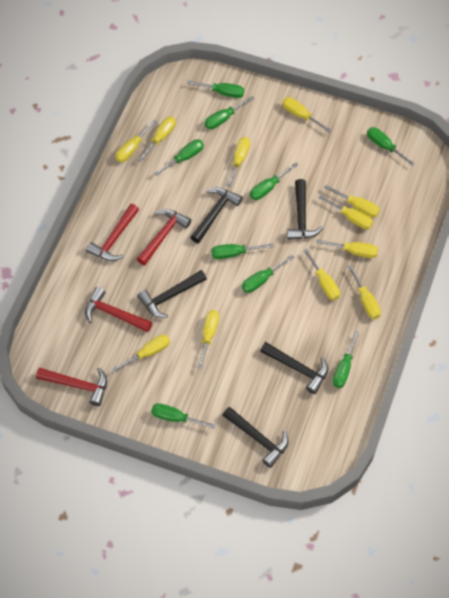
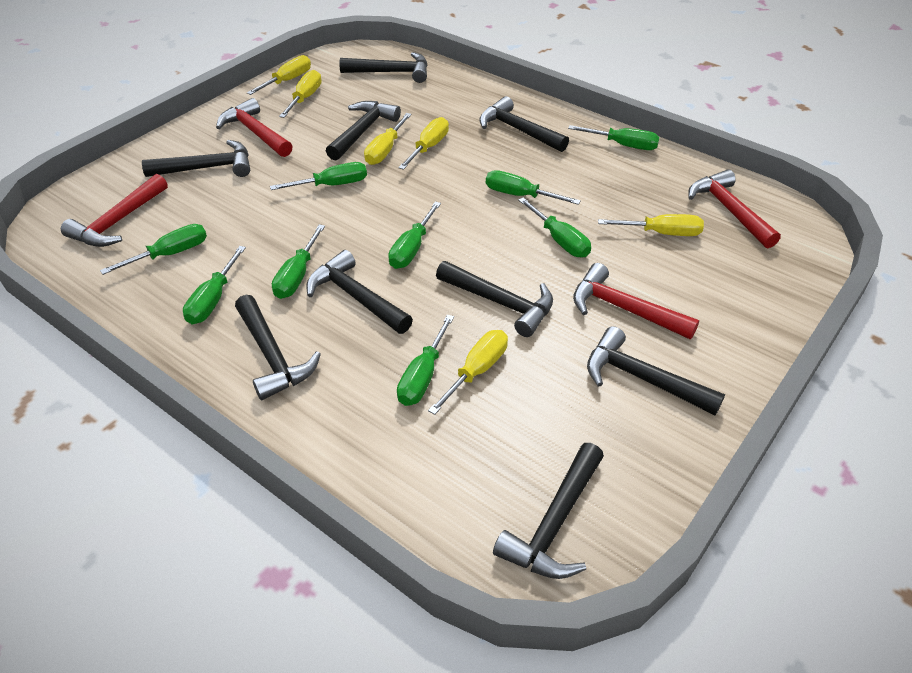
black hammer: 5 -> 9
yellow screwdriver: 11 -> 6

